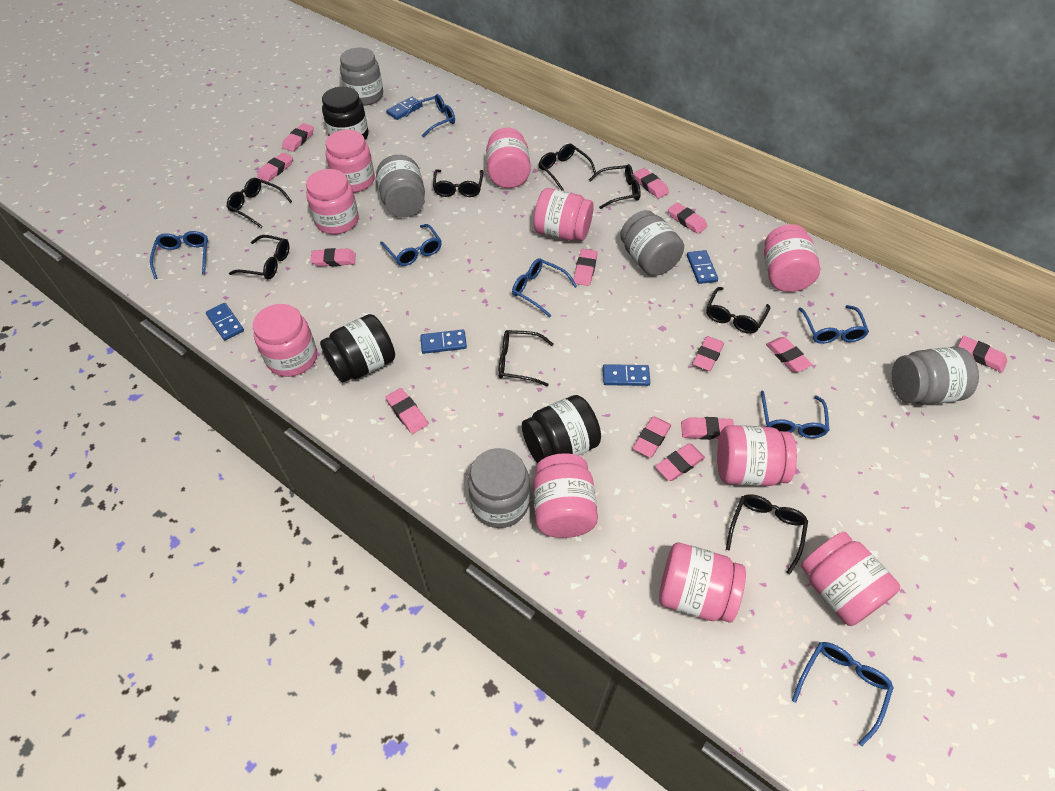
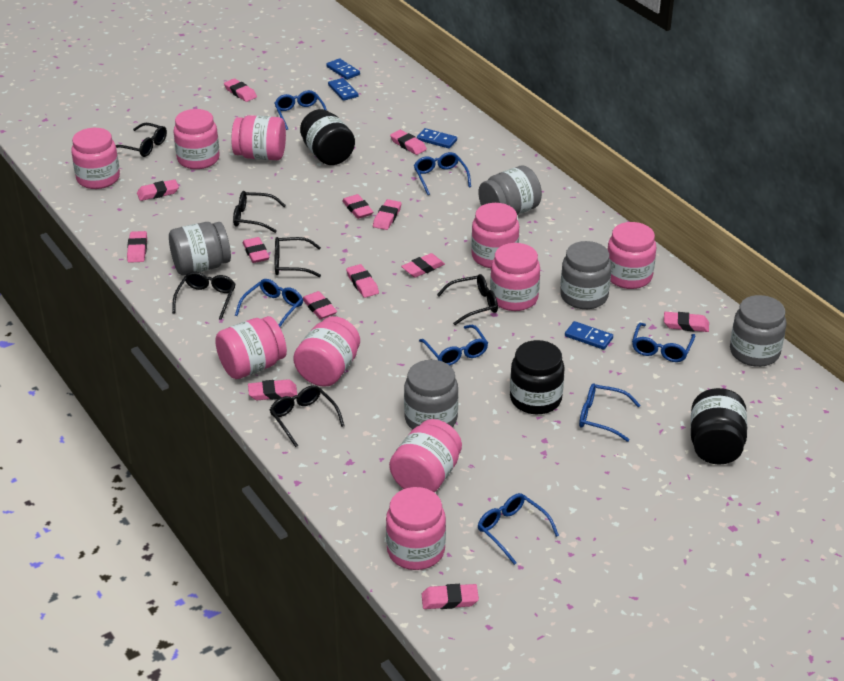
black glasses: 8 -> 6
blue domino: 5 -> 4

